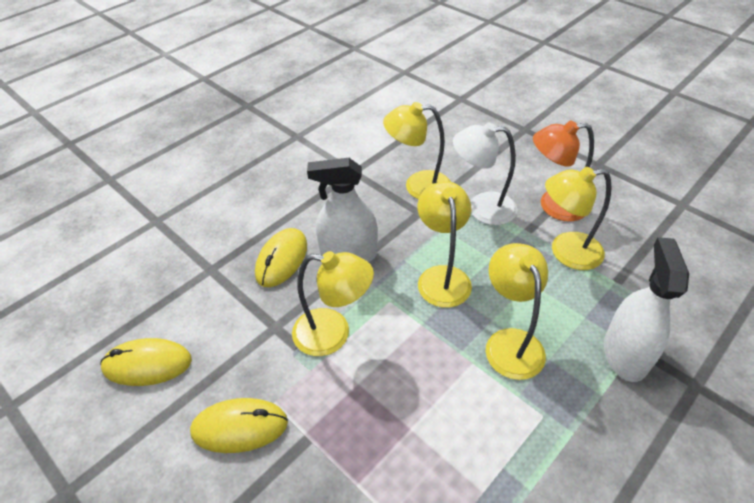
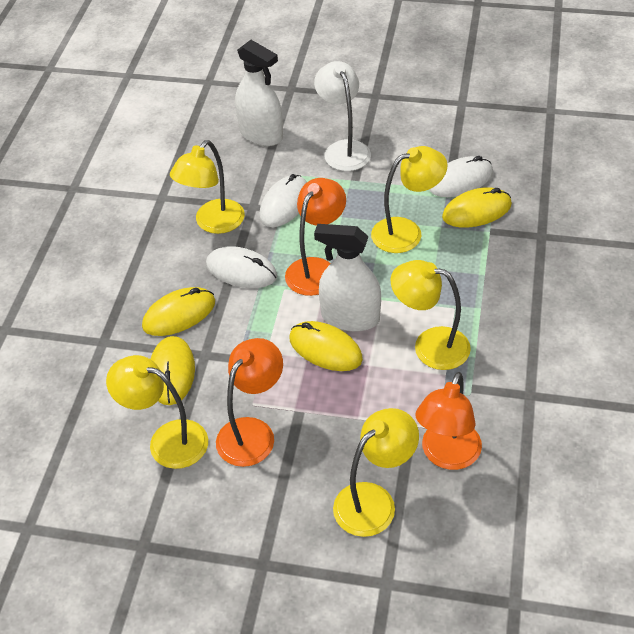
orange lamp: 1 -> 3
white mouse: 0 -> 3
yellow mouse: 3 -> 4

